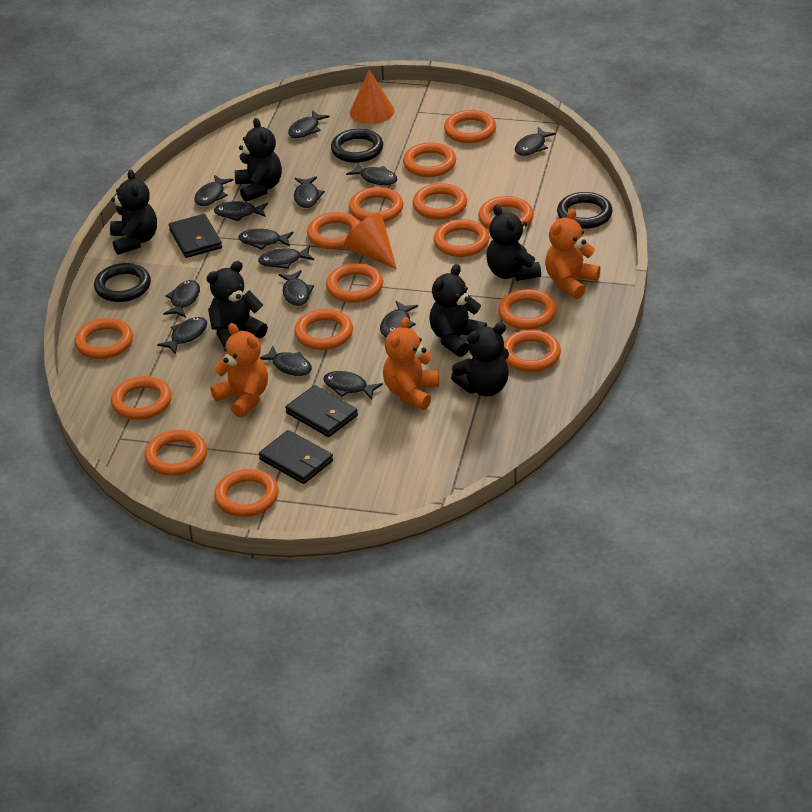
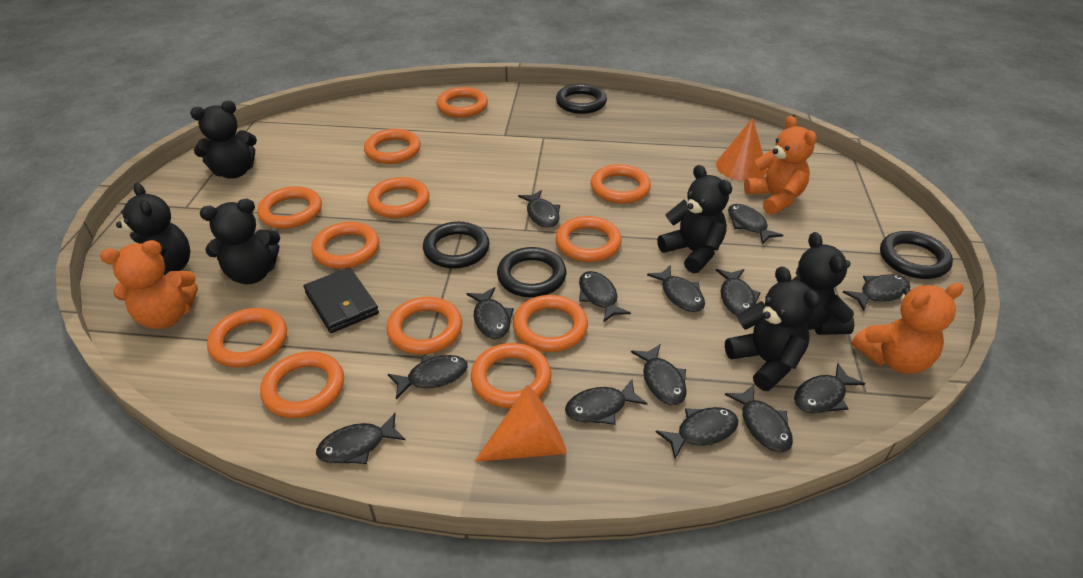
black ring: 3 -> 4
black wallet: 3 -> 1
orange ring: 15 -> 12

